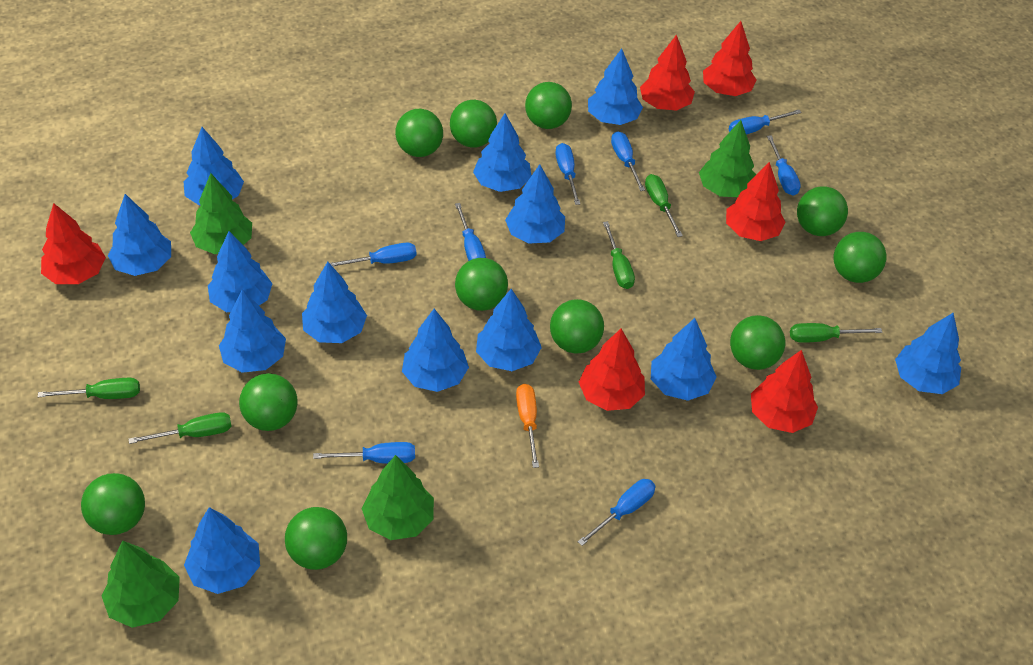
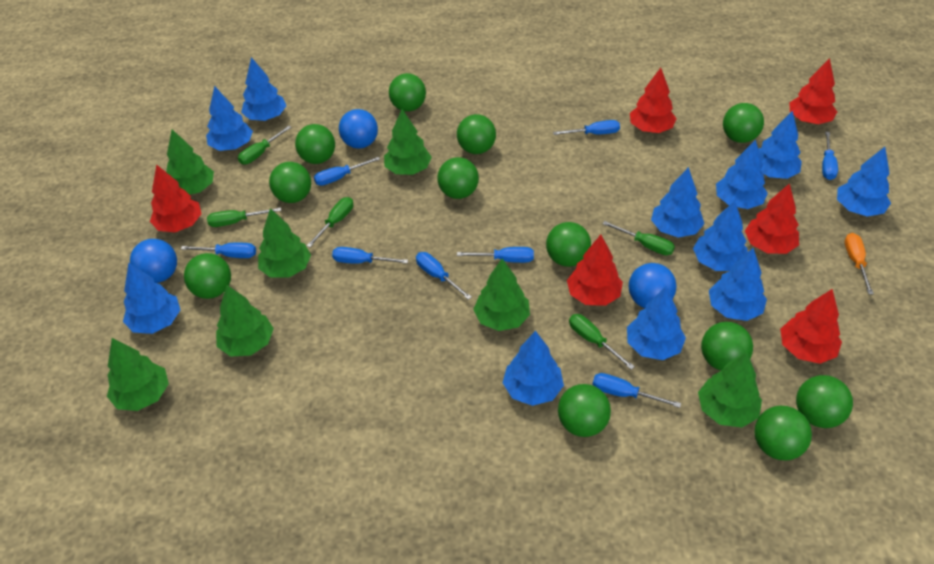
blue ball: 0 -> 3
blue tree: 13 -> 11
green ball: 11 -> 12
green tree: 4 -> 7

